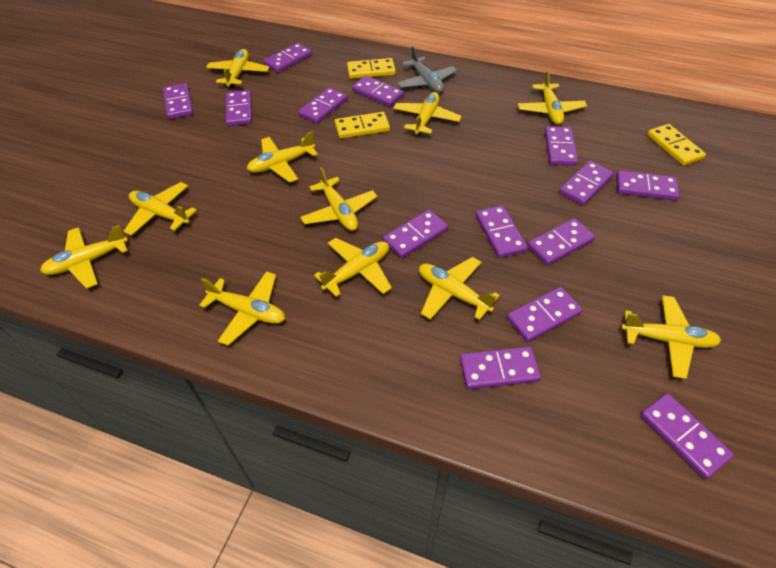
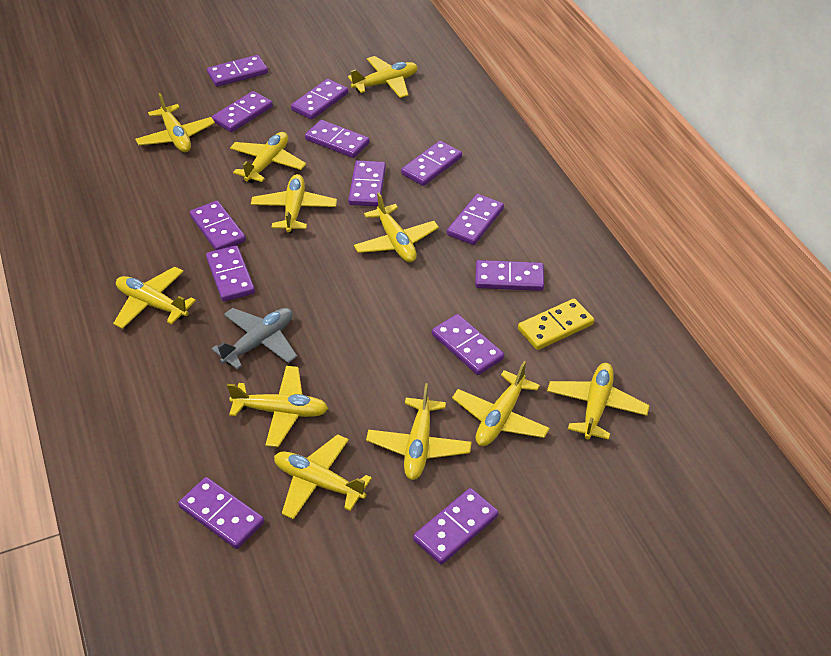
purple domino: 14 -> 13
yellow domino: 3 -> 1

